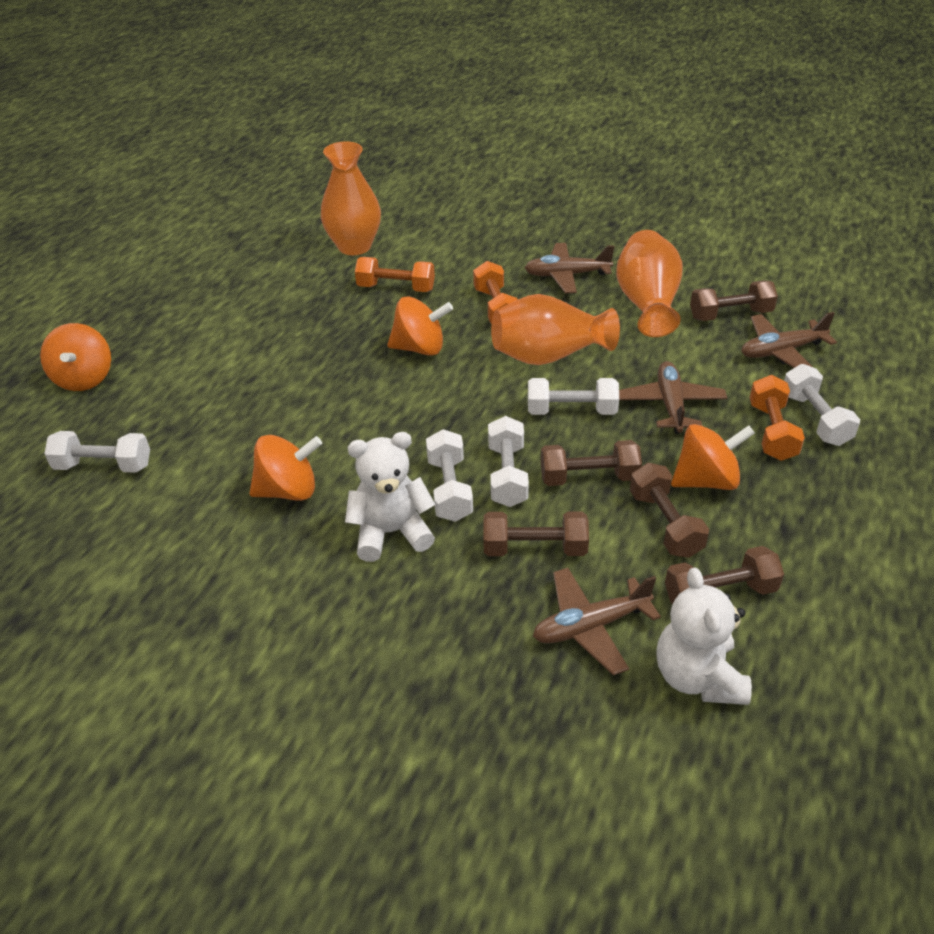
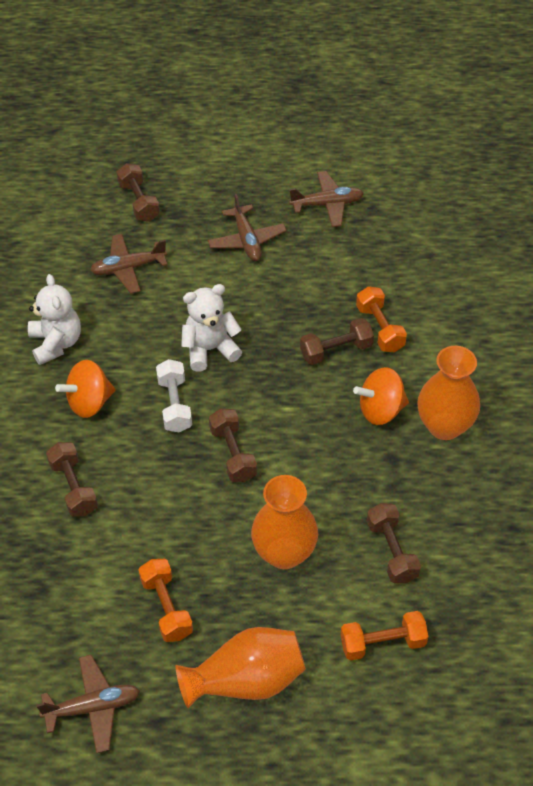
orange spinning top: 4 -> 2
white dumbbell: 5 -> 1

